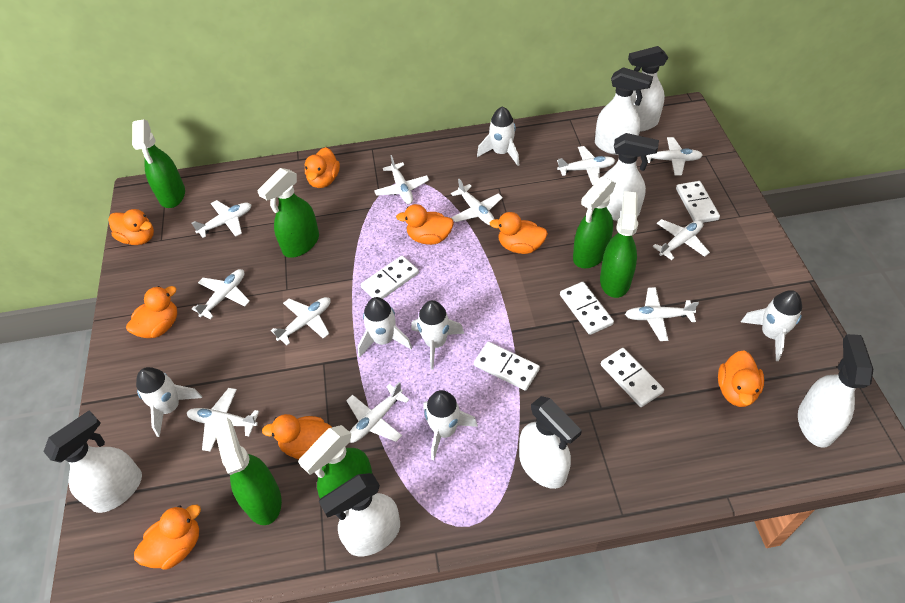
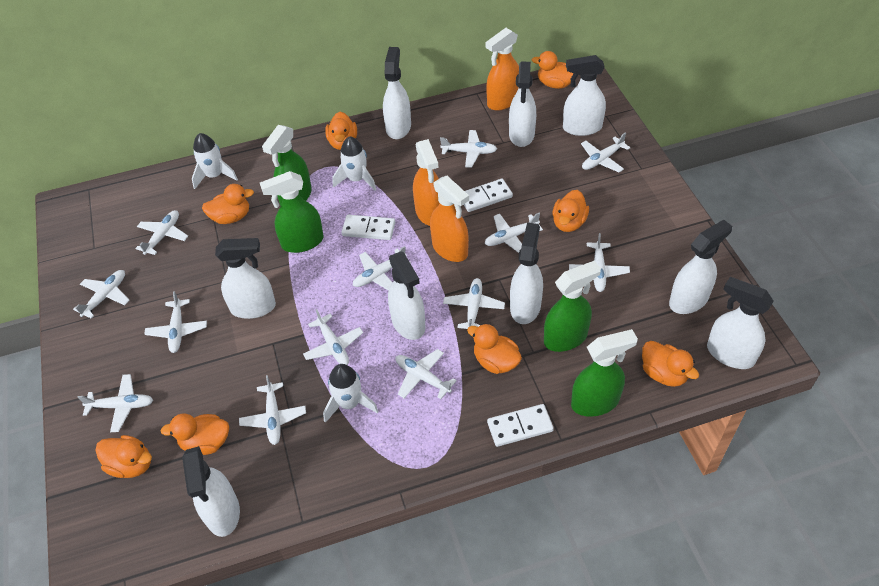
green spray bottle: 6 -> 4
orange spray bottle: 0 -> 3
white domino: 5 -> 3
white plane: 11 -> 13
white rocket: 6 -> 3
white spray bottle: 7 -> 9

